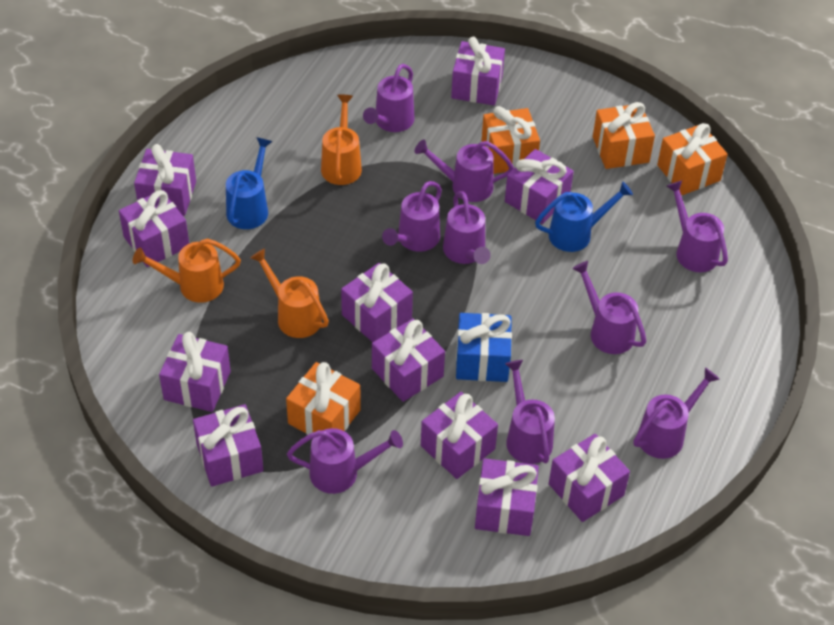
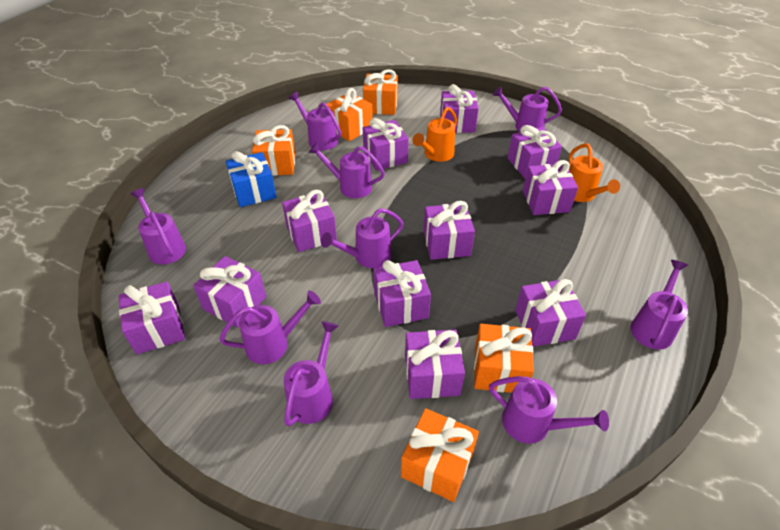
blue watering can: 2 -> 0
orange gift: 4 -> 5
orange watering can: 3 -> 2

